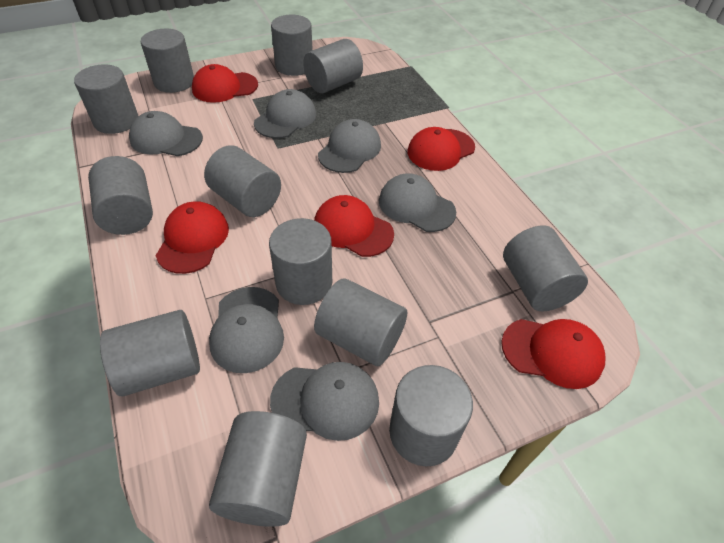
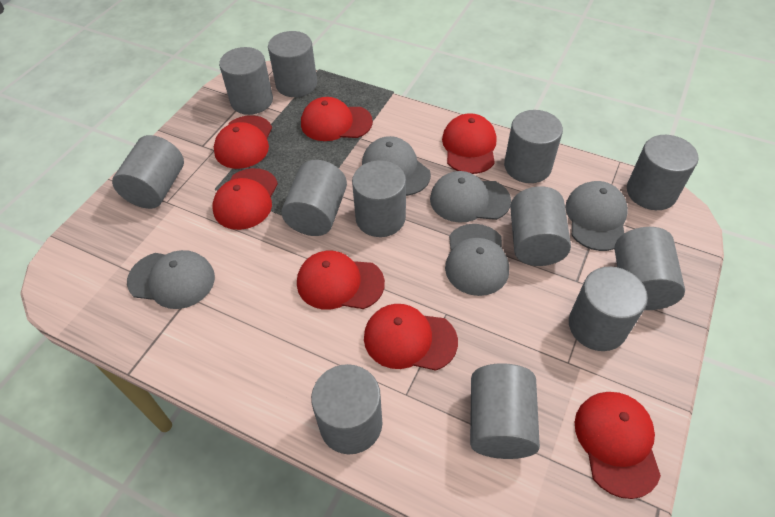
grey cap: 6 -> 5
red cap: 5 -> 7

